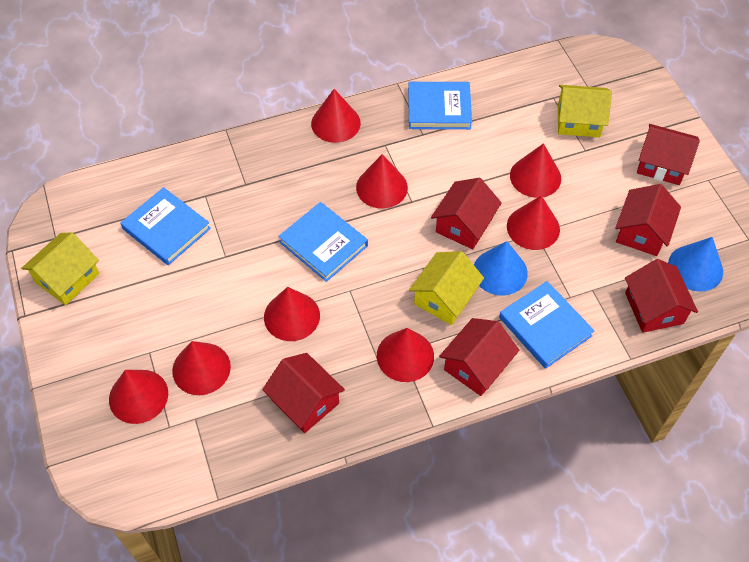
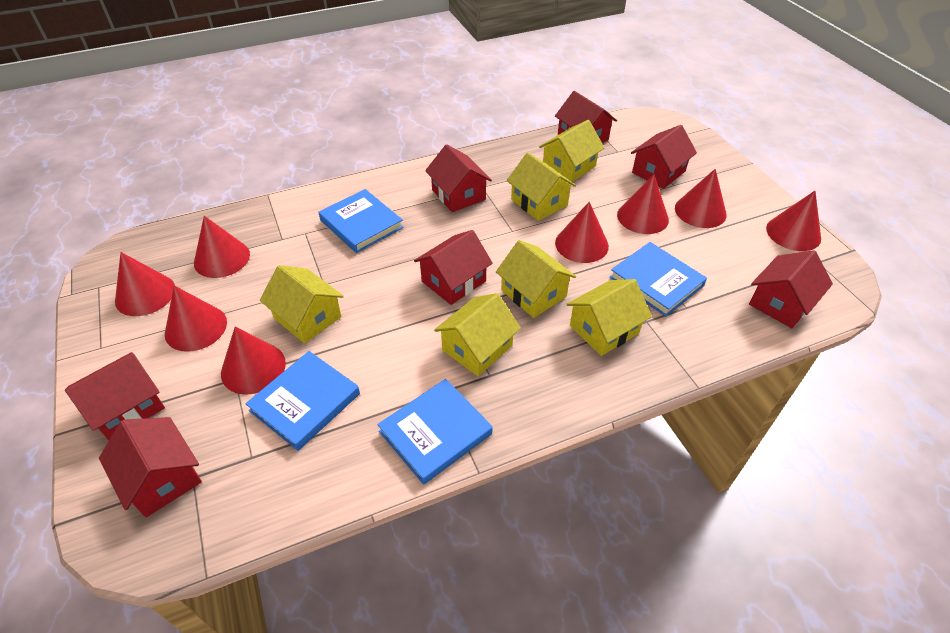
blue cone: 2 -> 0
red house: 6 -> 7
yellow house: 3 -> 6

